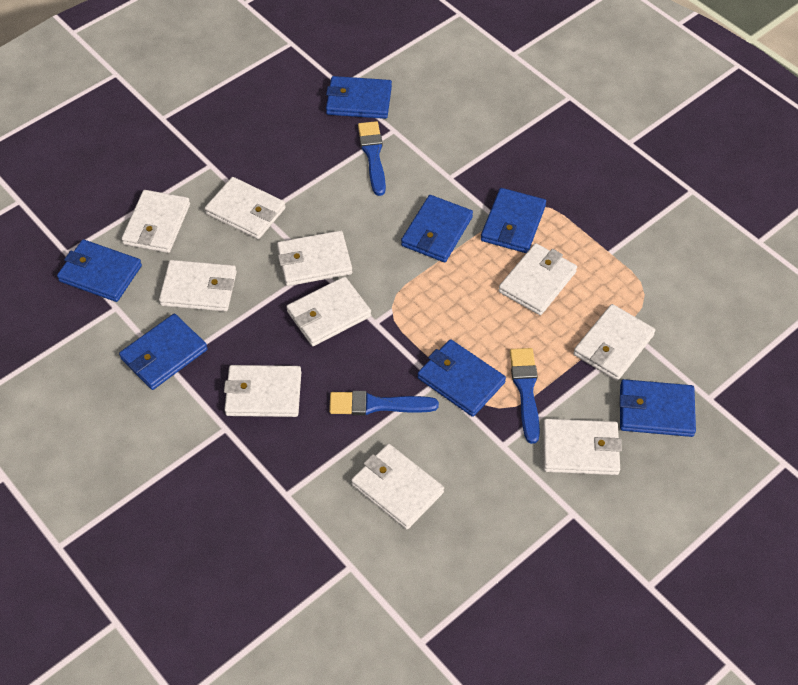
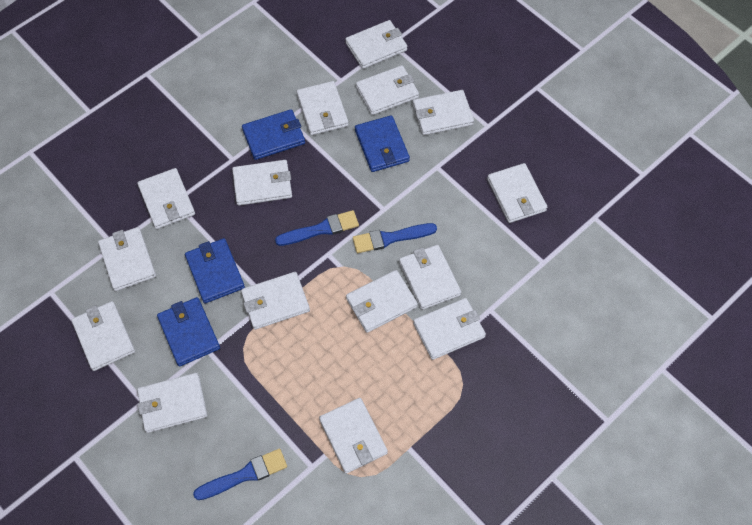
blue wallet: 7 -> 4
white wallet: 10 -> 15

